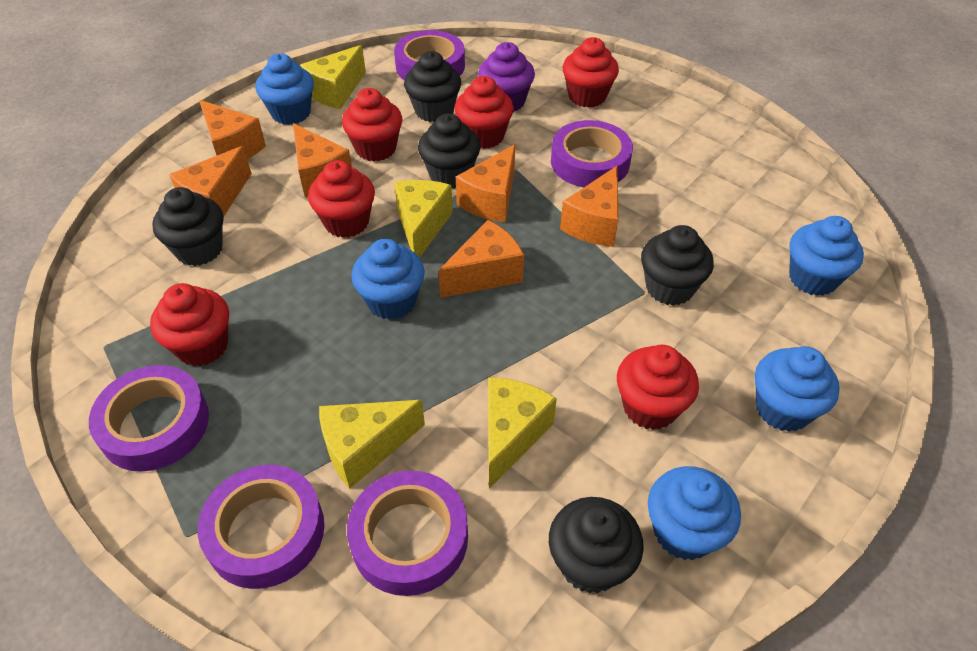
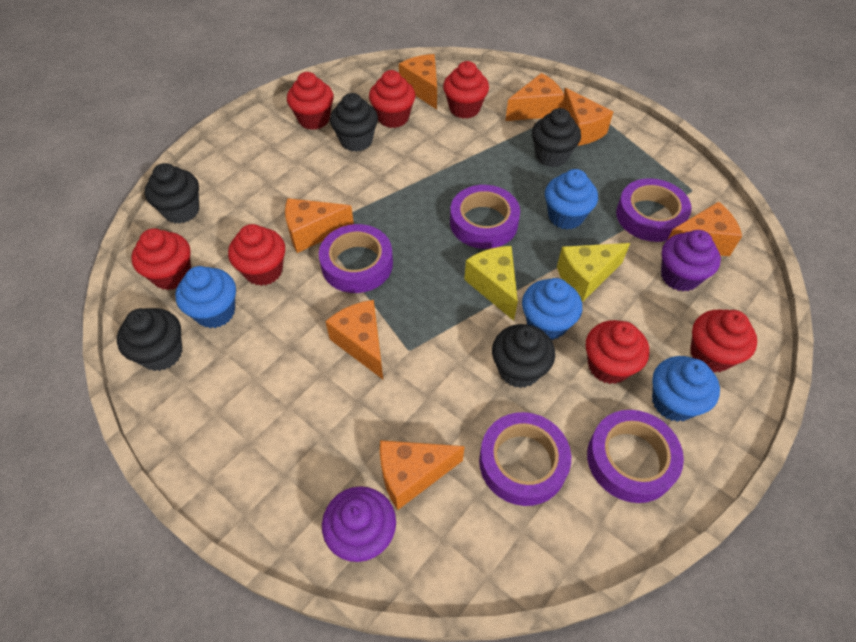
blue cupcake: 5 -> 4
orange cheese: 6 -> 7
purple cupcake: 1 -> 2
red cupcake: 6 -> 7
yellow cheese: 4 -> 2

